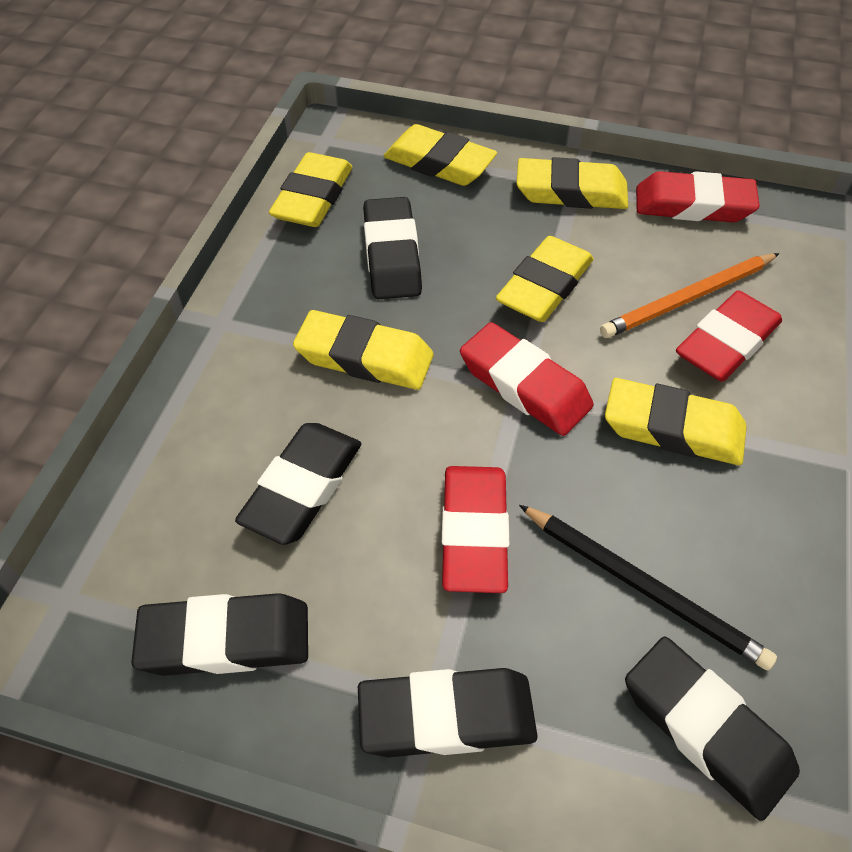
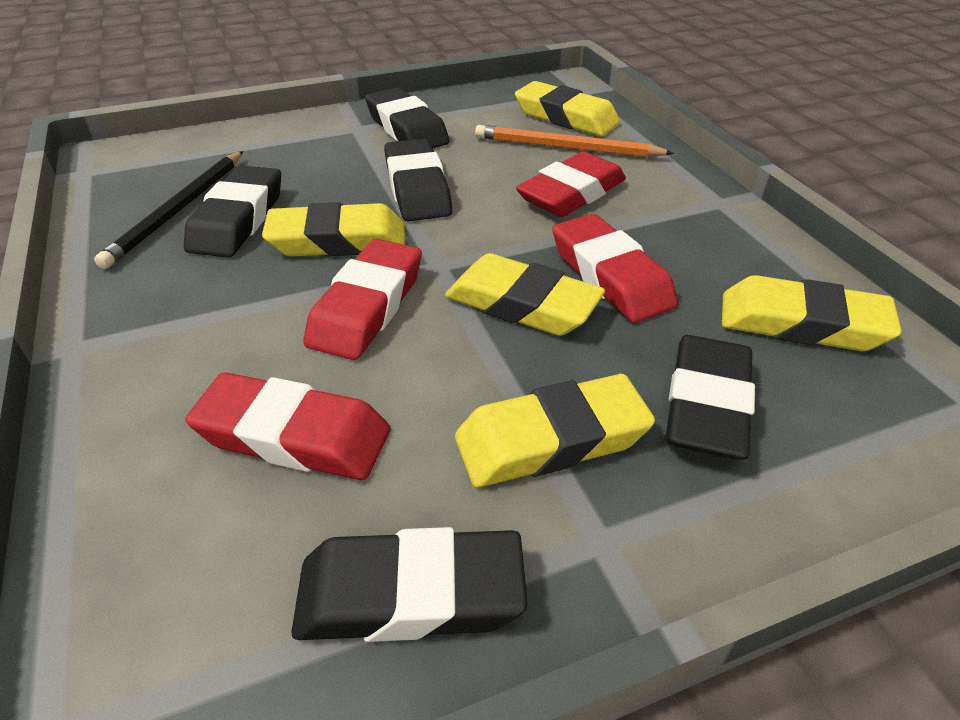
yellow eraser: 6 -> 5

